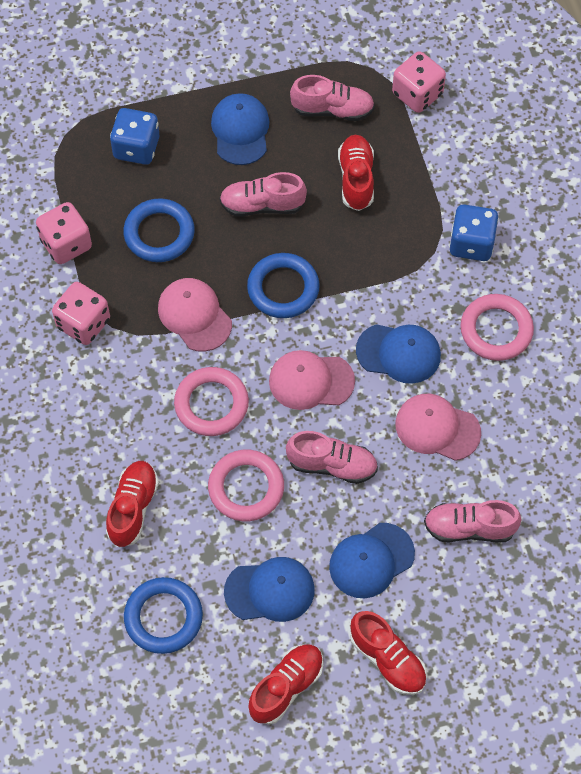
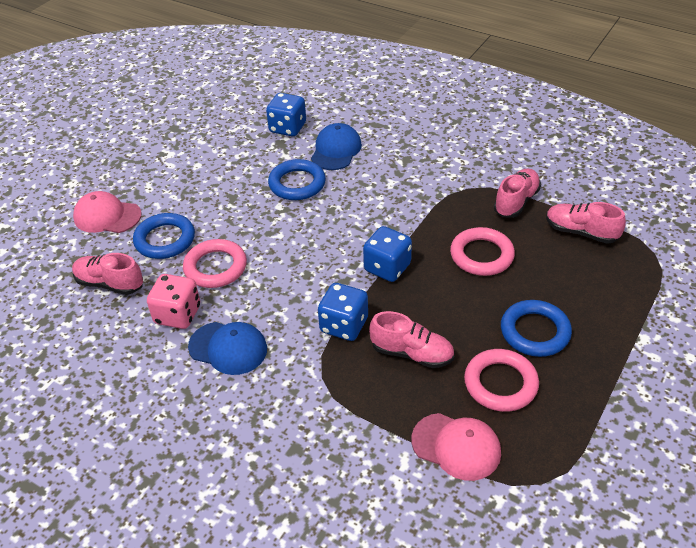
blue cap: 4 -> 2
blue dice: 2 -> 3
pink cap: 3 -> 2
pink dice: 3 -> 1
red shoe: 4 -> 0

